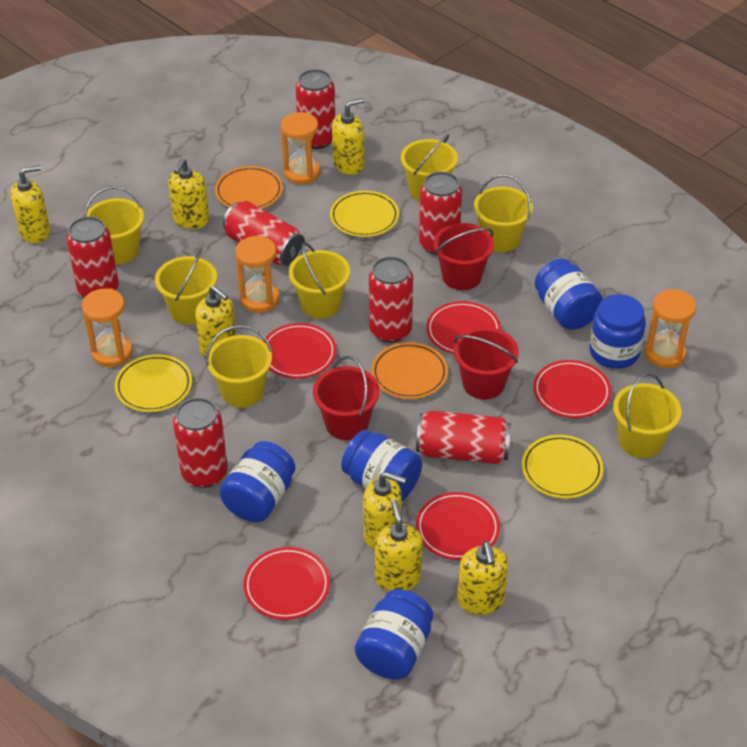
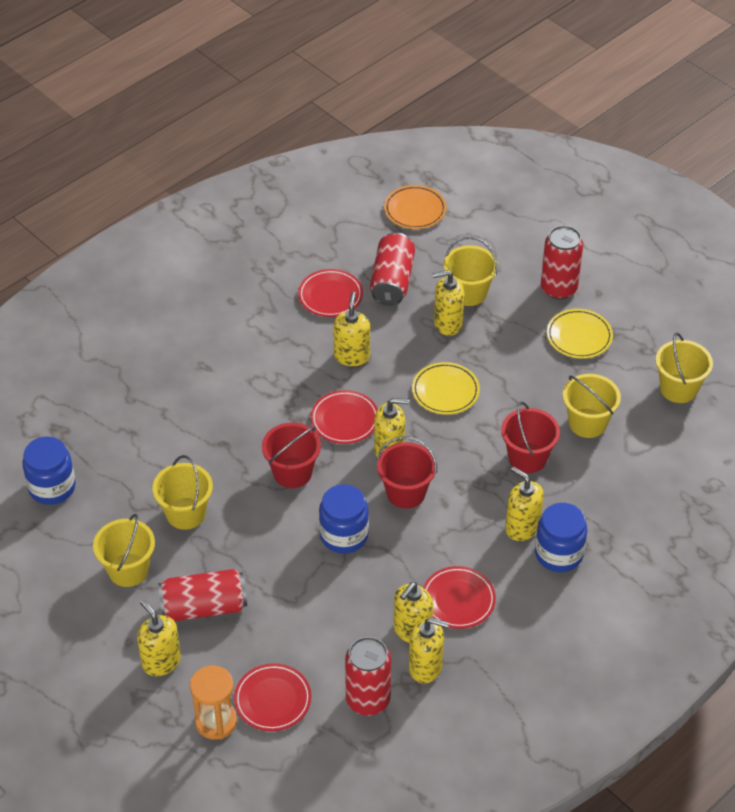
blue jar: 5 -> 3
orange hourglass: 4 -> 1
orange plate: 2 -> 1
red can: 7 -> 4
red plate: 5 -> 4
yellow bucket: 7 -> 5
yellow plate: 3 -> 2

